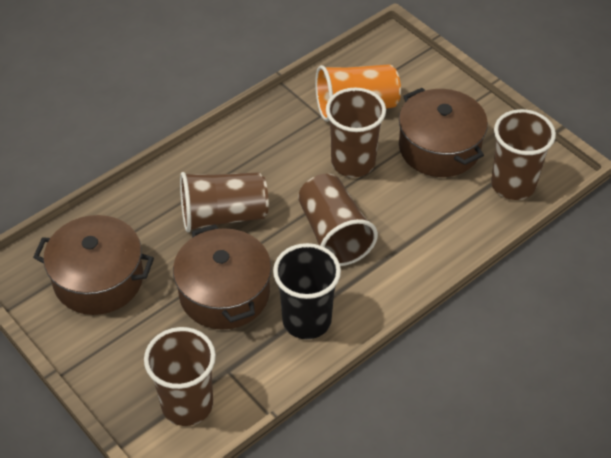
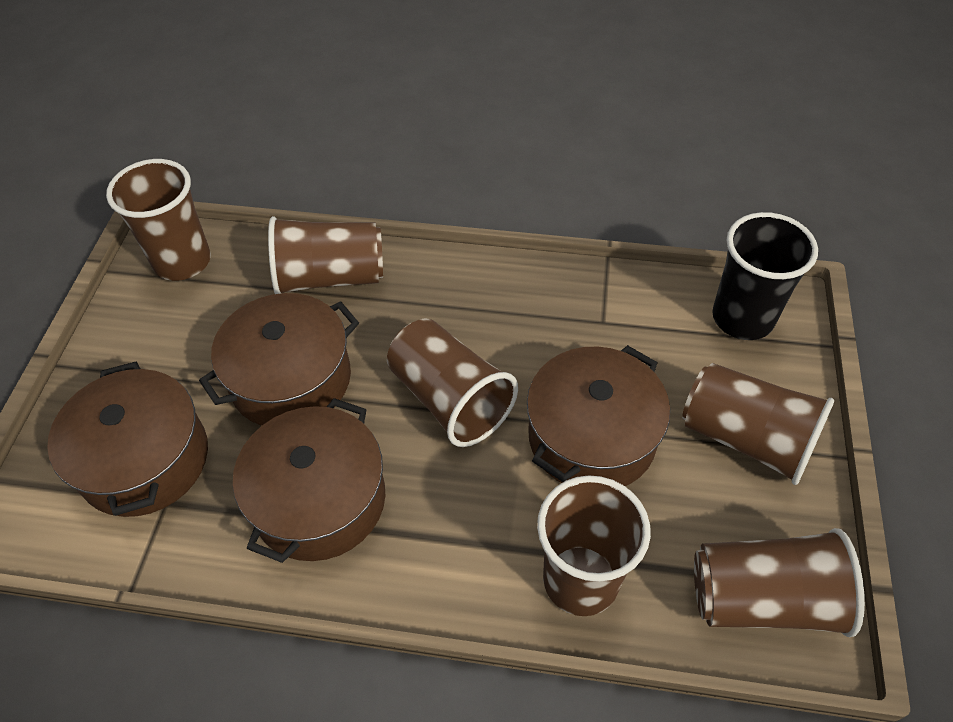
brown cup: 5 -> 6
brown pot: 3 -> 4
orange cup: 1 -> 0

